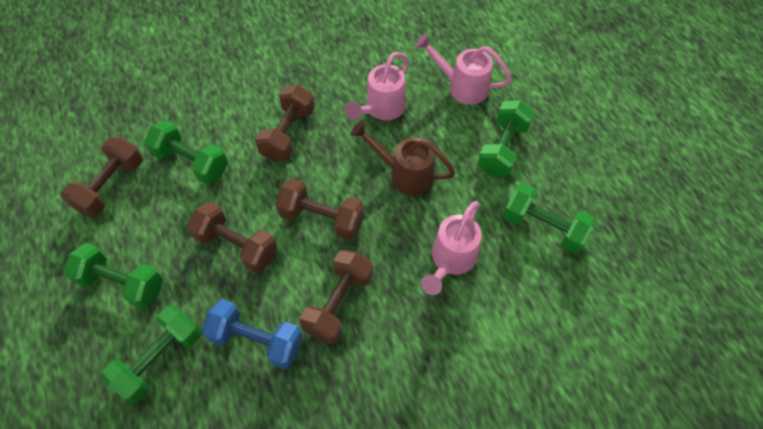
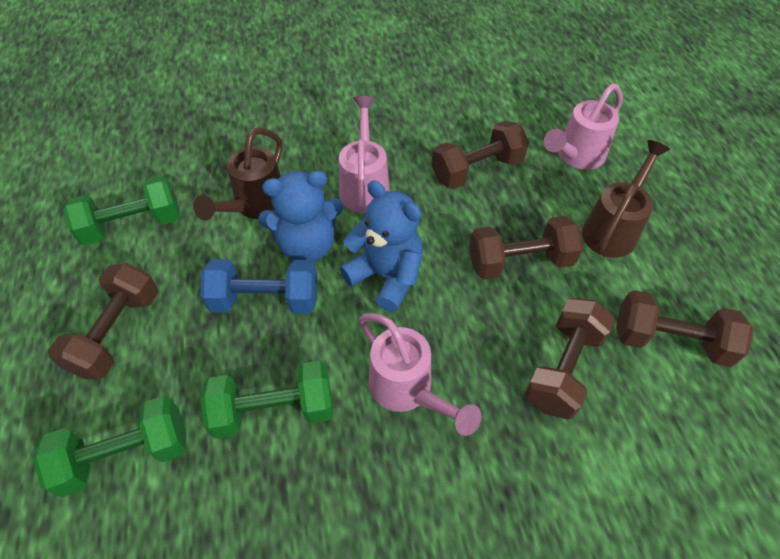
blue teddy bear: 0 -> 2
brown watering can: 1 -> 2
green dumbbell: 5 -> 3

